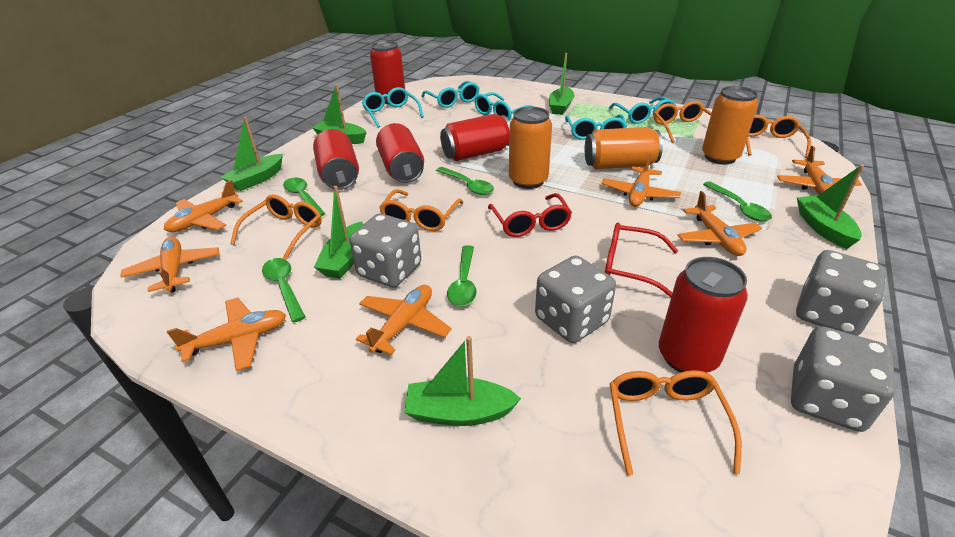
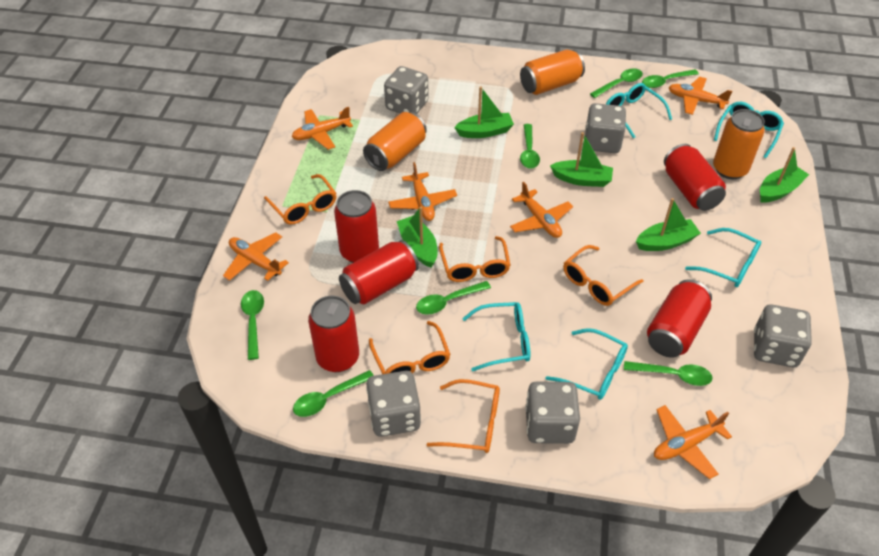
green boat: 6 -> 5
green spoon: 5 -> 7
grey dice: 4 -> 5
orange plane: 7 -> 6
red glasses: 2 -> 0

